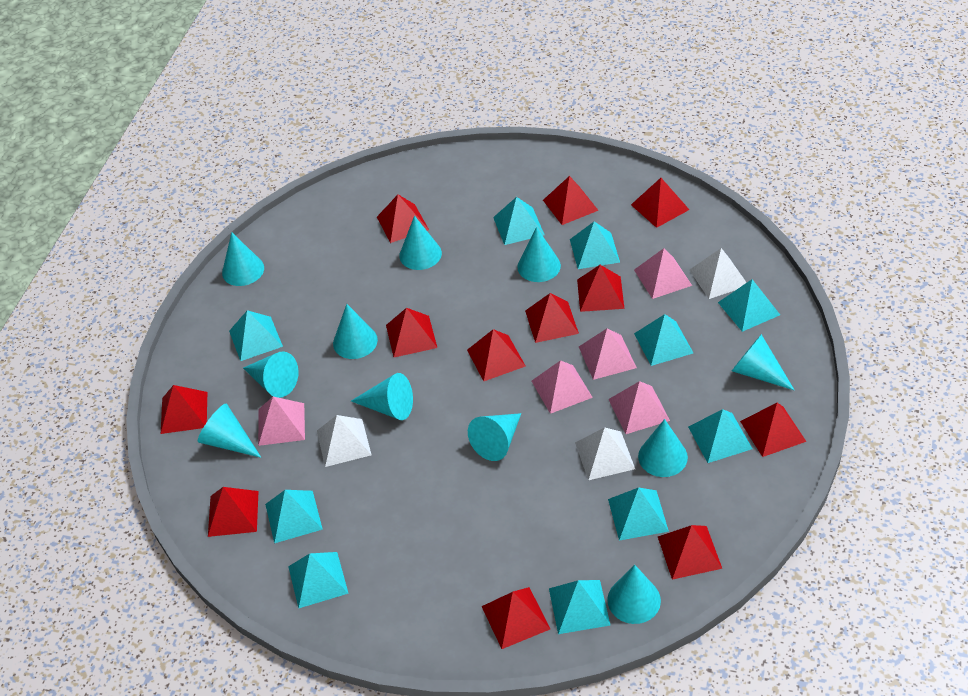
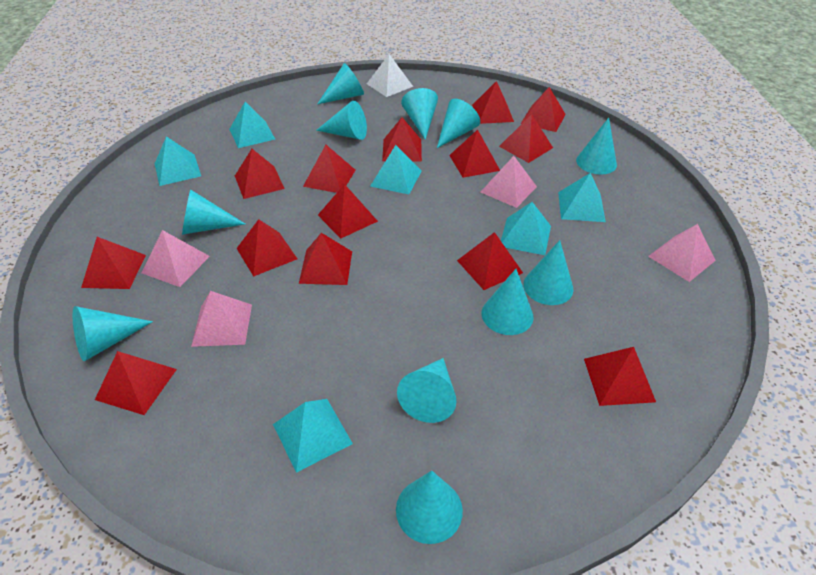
pink pyramid: 5 -> 4
red pyramid: 12 -> 14
turquoise pyramid: 10 -> 6
white pyramid: 3 -> 1

